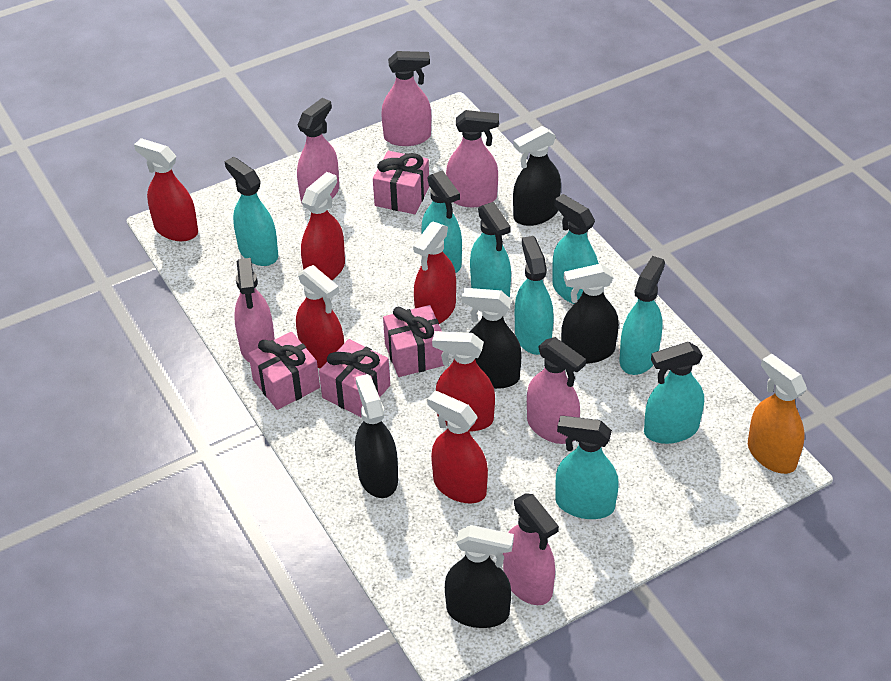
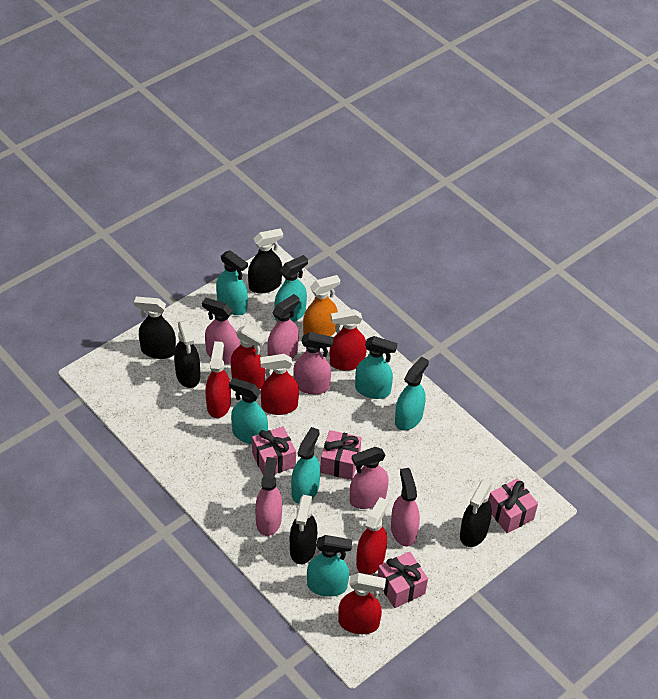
turquoise spray bottle: 8 -> 7

